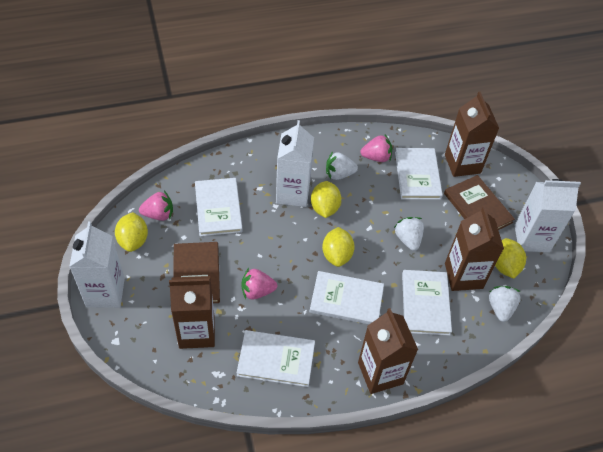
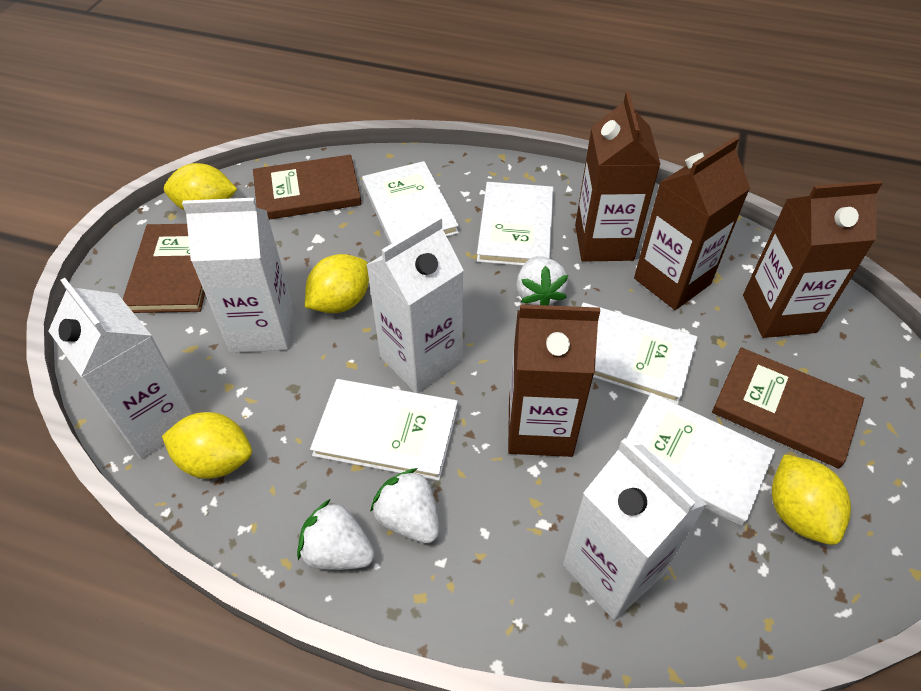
brown book: 2 -> 3
pink strawberry: 3 -> 0
white carton: 3 -> 4

